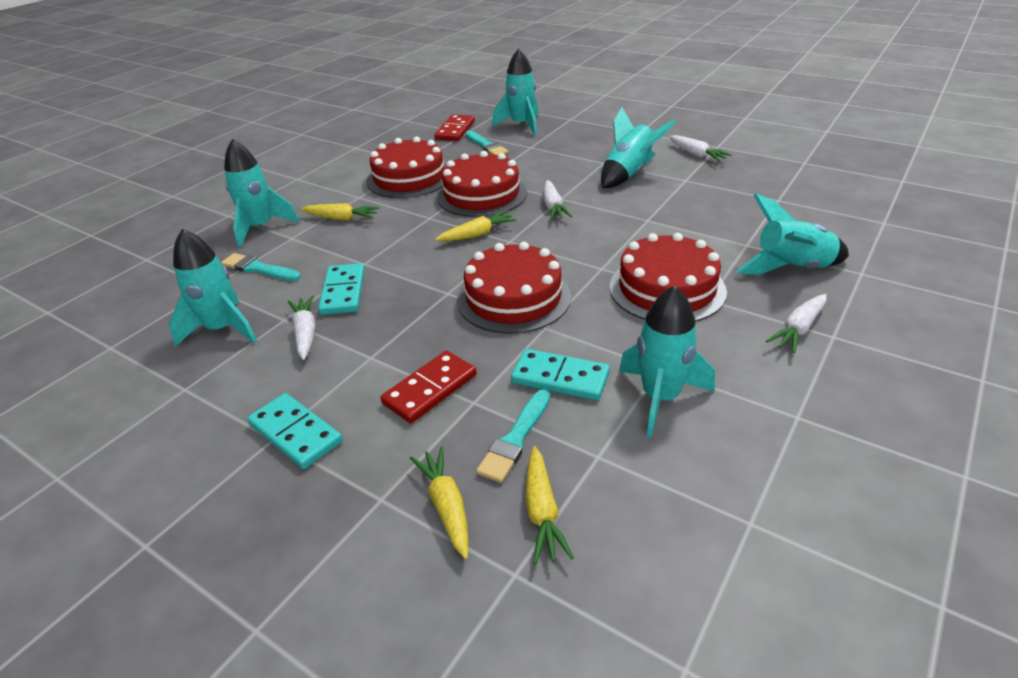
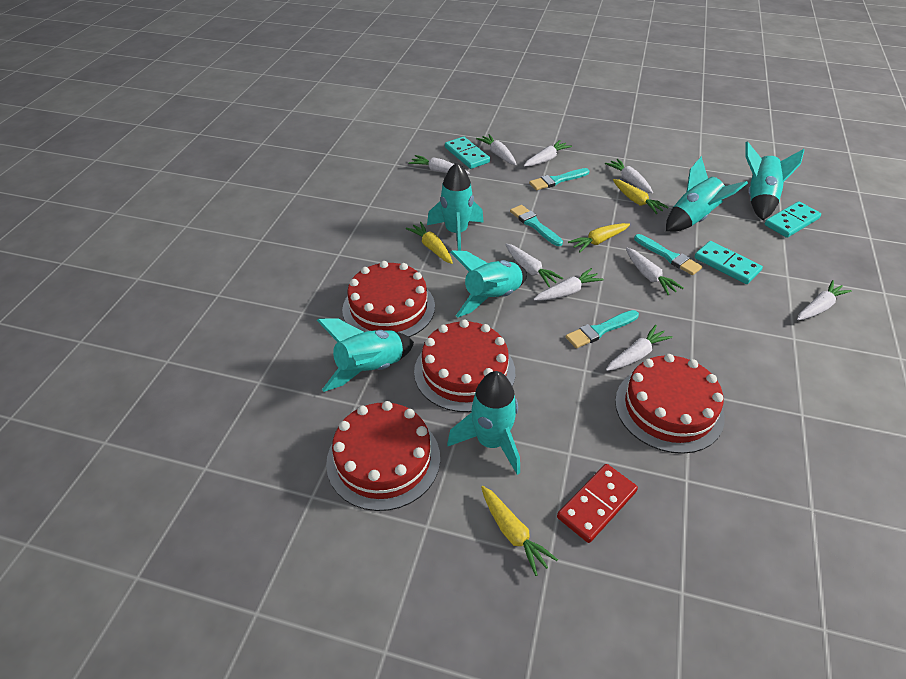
red domino: 2 -> 1
turquoise brush: 3 -> 4
white carrot: 4 -> 9

